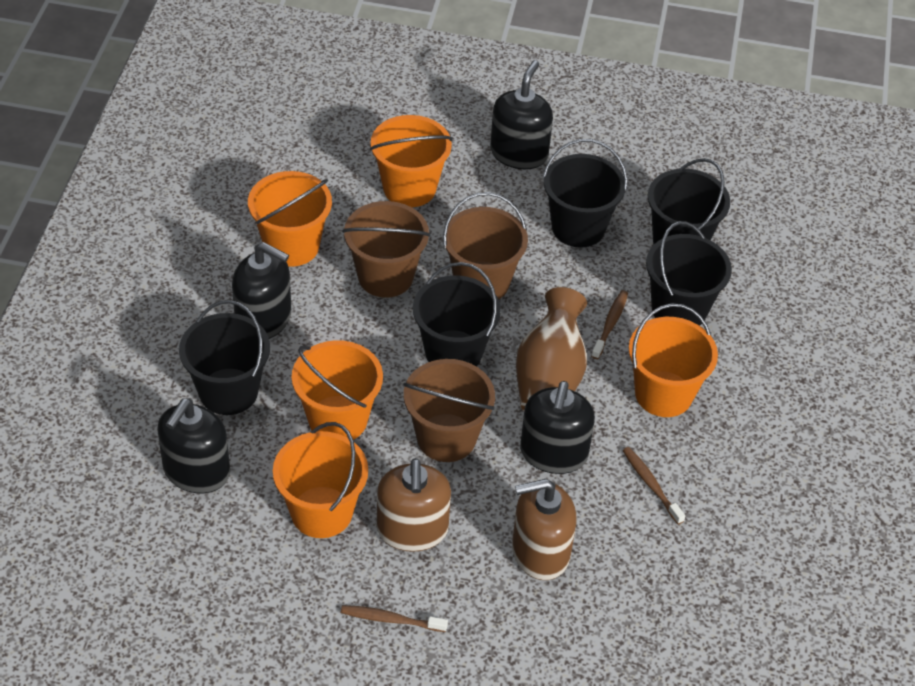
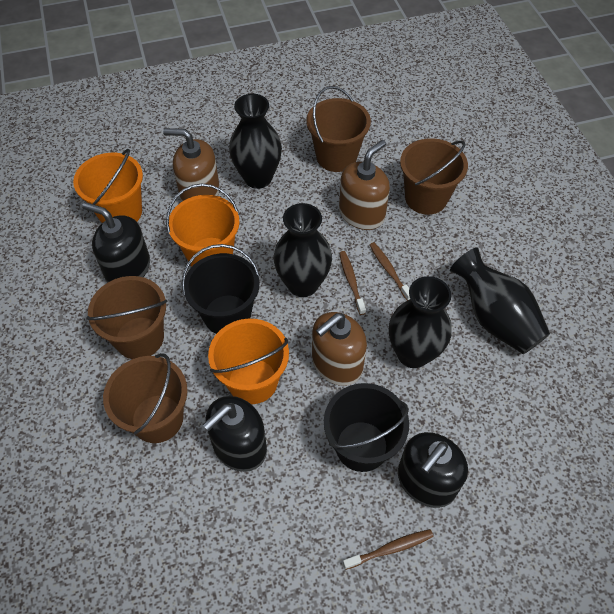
black bucket: 5 -> 2
black soap dispenser: 4 -> 3
black vase: 0 -> 4
brown bucket: 3 -> 4
brown soap dispenser: 2 -> 3
brown vase: 1 -> 0
orange bucket: 5 -> 3

